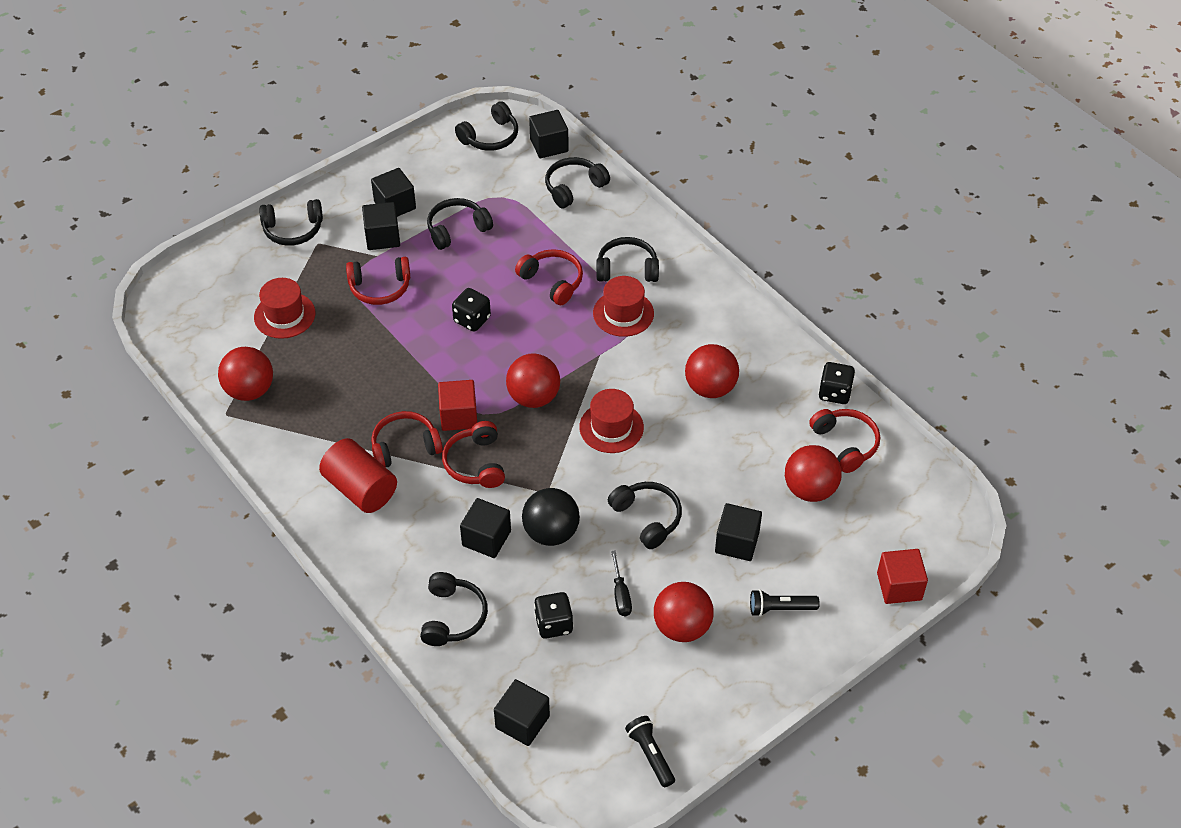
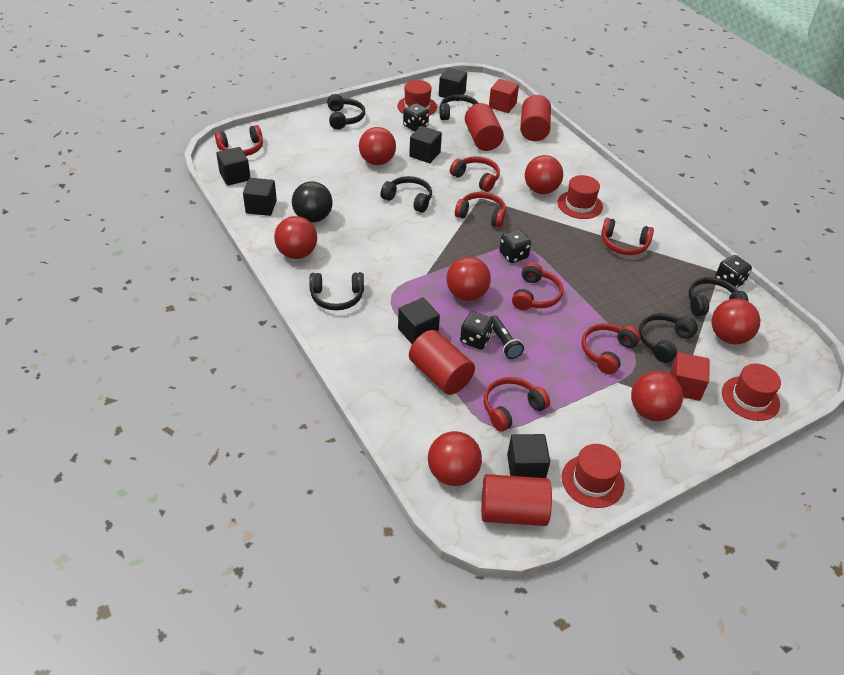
black dice: 3 -> 4
black flashlight: 2 -> 1
black headphones: 7 -> 6
black screwdriver: 1 -> 0
red ball: 5 -> 7
red cylinder: 1 -> 4
red hat: 3 -> 4
red headphones: 5 -> 7

